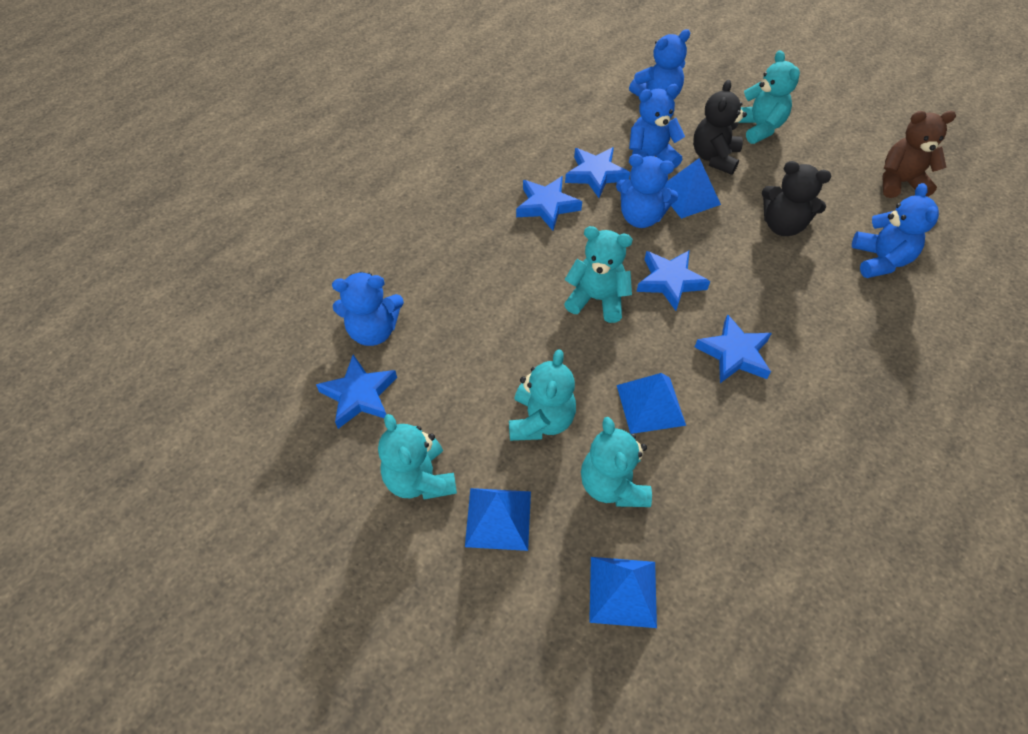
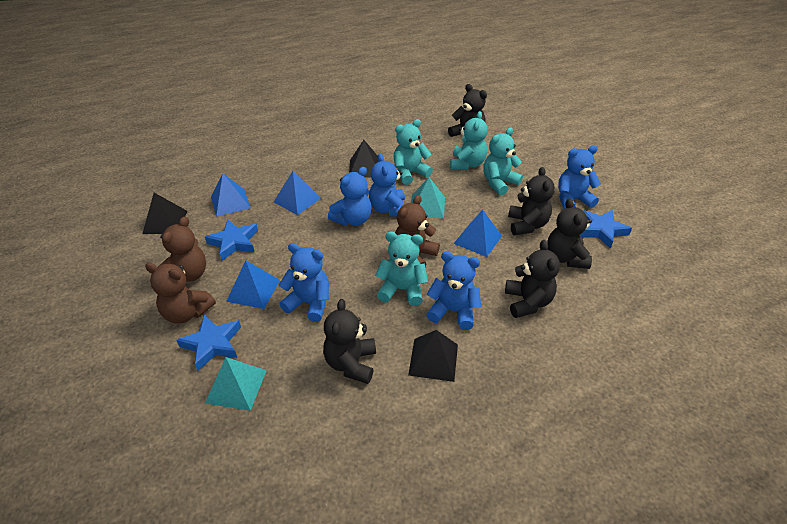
black pyramid: 0 -> 3
black teddy bear: 2 -> 5
blue star: 5 -> 3
brown teddy bear: 1 -> 3
turquoise pyramid: 0 -> 2
turquoise teddy bear: 5 -> 4

